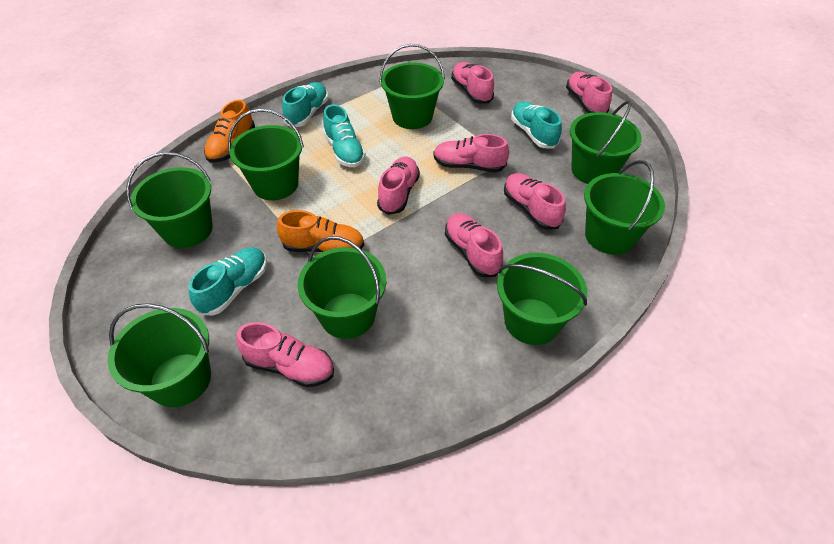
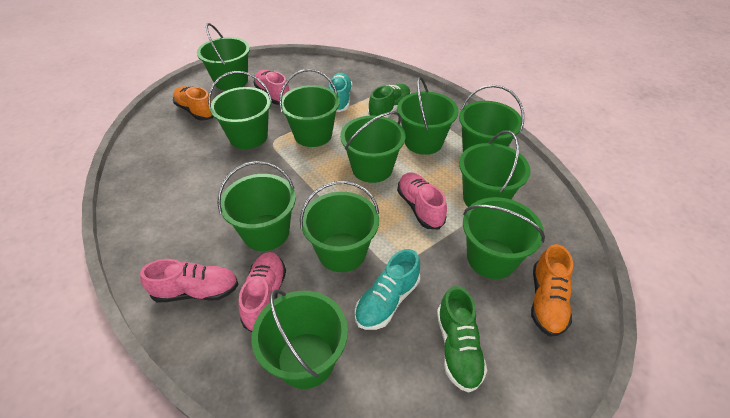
green bucket: 8 -> 11
green shoe: 0 -> 2
pink shoe: 7 -> 4
turquoise shoe: 4 -> 2

